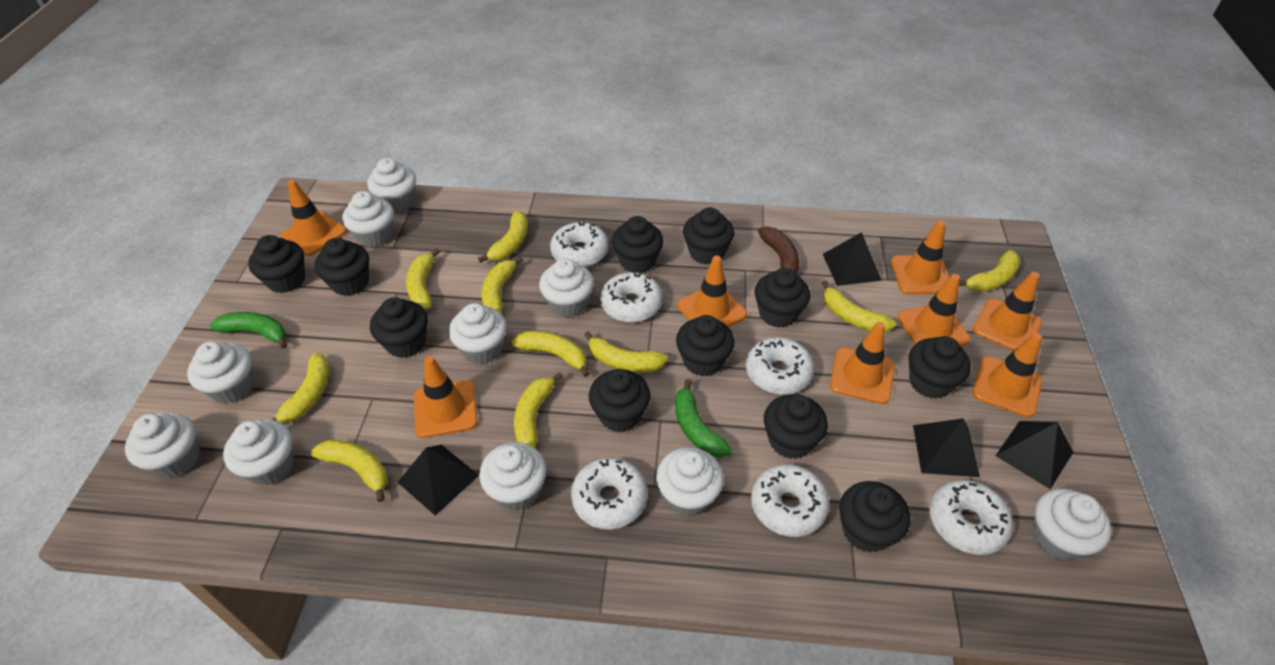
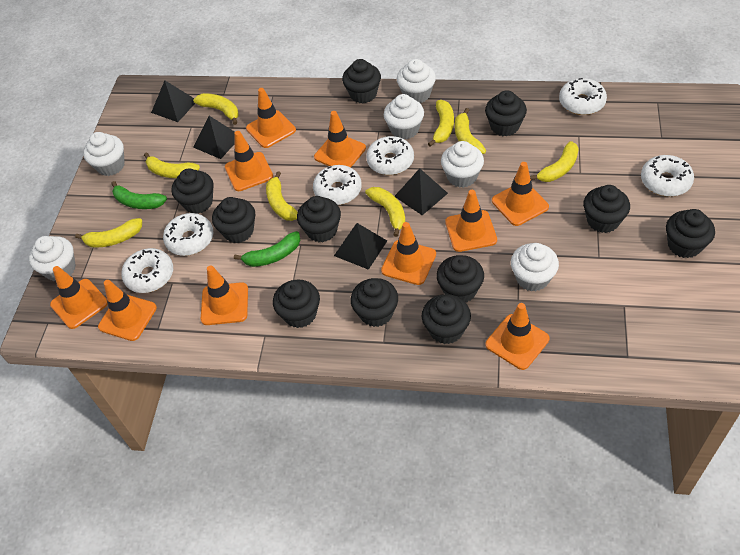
brown banana: 1 -> 0
orange traffic cone: 8 -> 10
white cupcake: 10 -> 6
yellow banana: 10 -> 8

